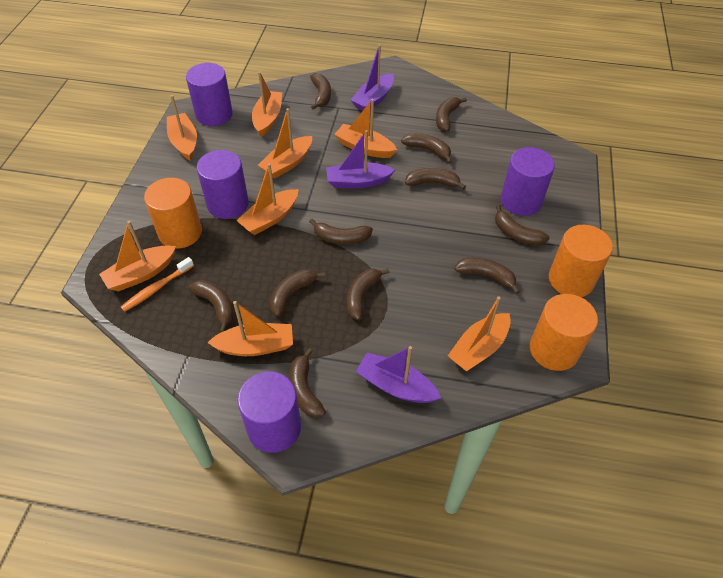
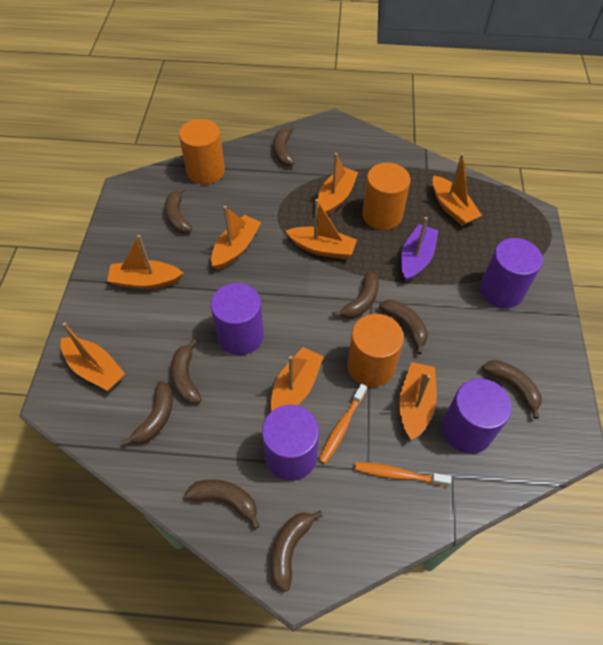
brown banana: 11 -> 9
orange toothbrush: 1 -> 2
purple boat: 3 -> 1

